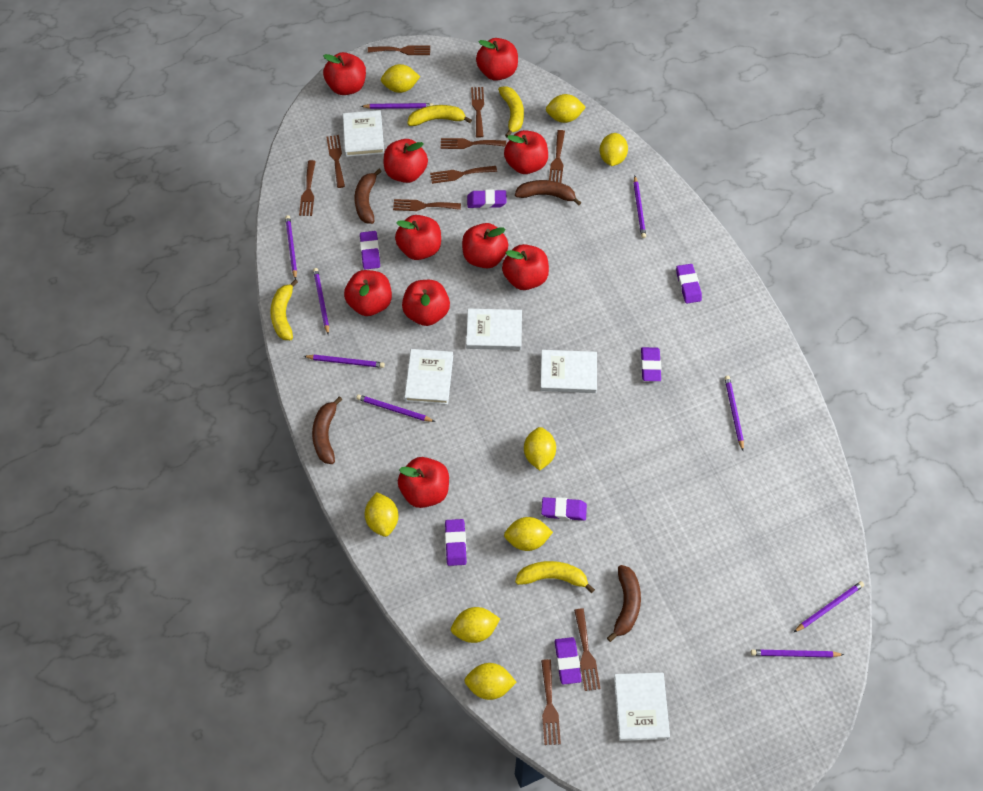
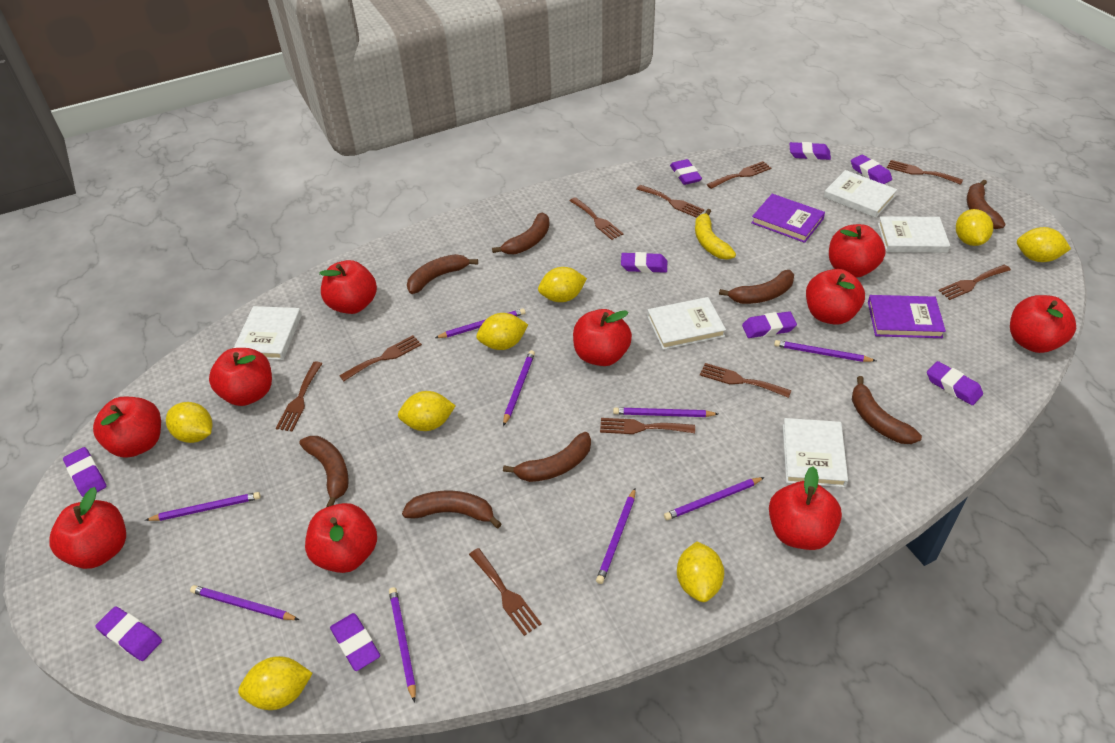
brown banana: 4 -> 8
purple book: 0 -> 2
purple eraser: 7 -> 9
yellow banana: 4 -> 1

